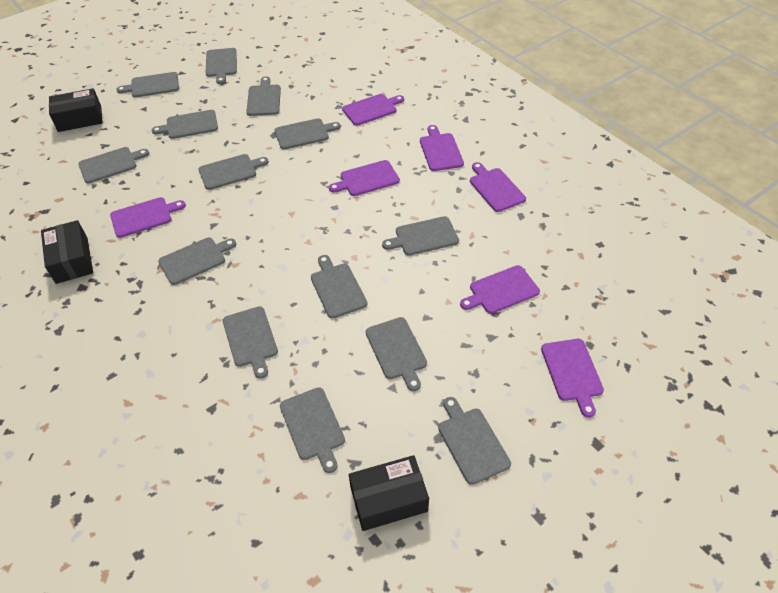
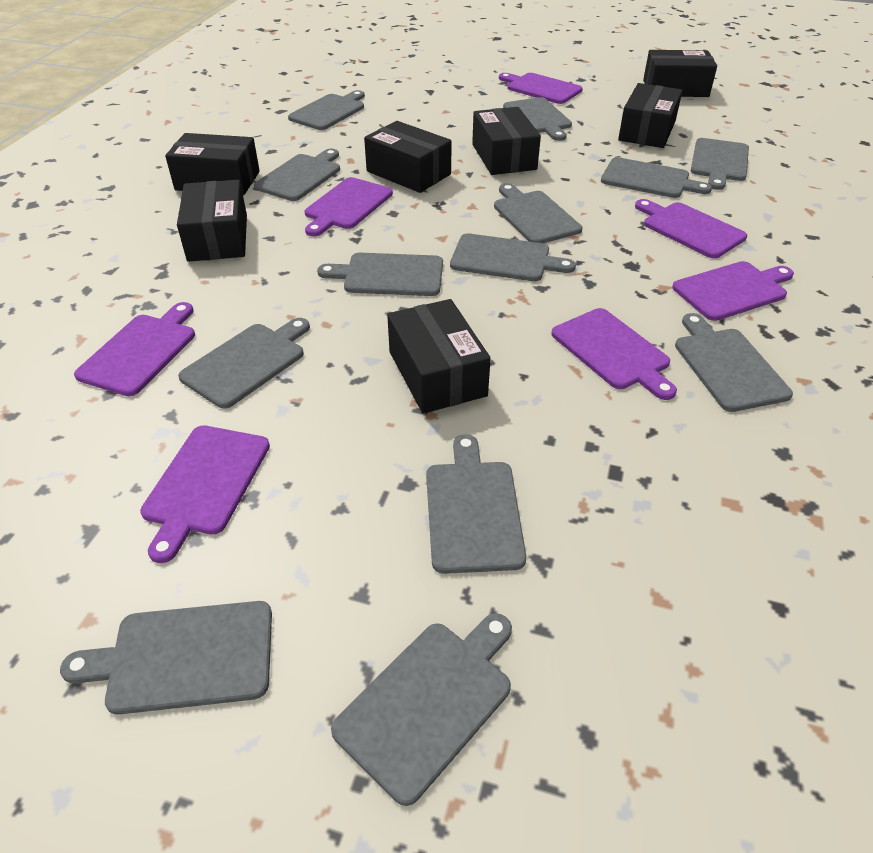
black box: 3 -> 7
grey cutting board: 14 -> 13

